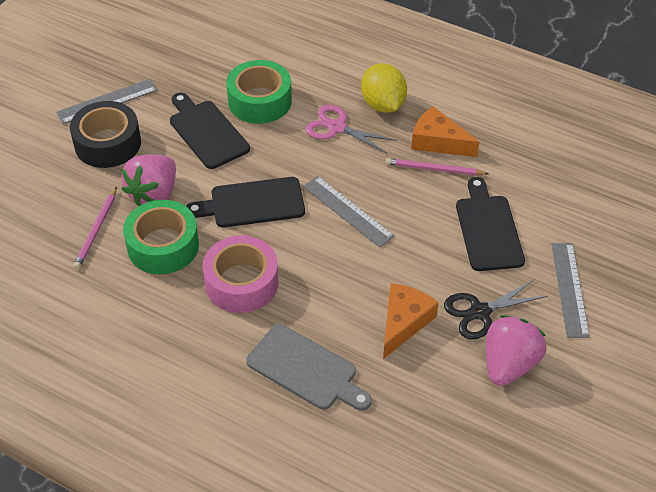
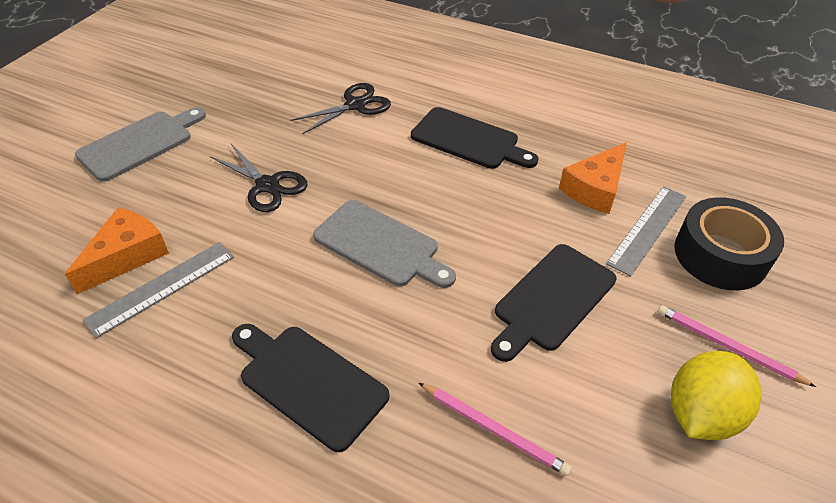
black scissors: 1 -> 2
green tape: 2 -> 0
grey cutting board: 1 -> 2
grey ruler: 3 -> 2
pink scissors: 1 -> 0
pink strawberry: 2 -> 0
pink tape: 1 -> 0

